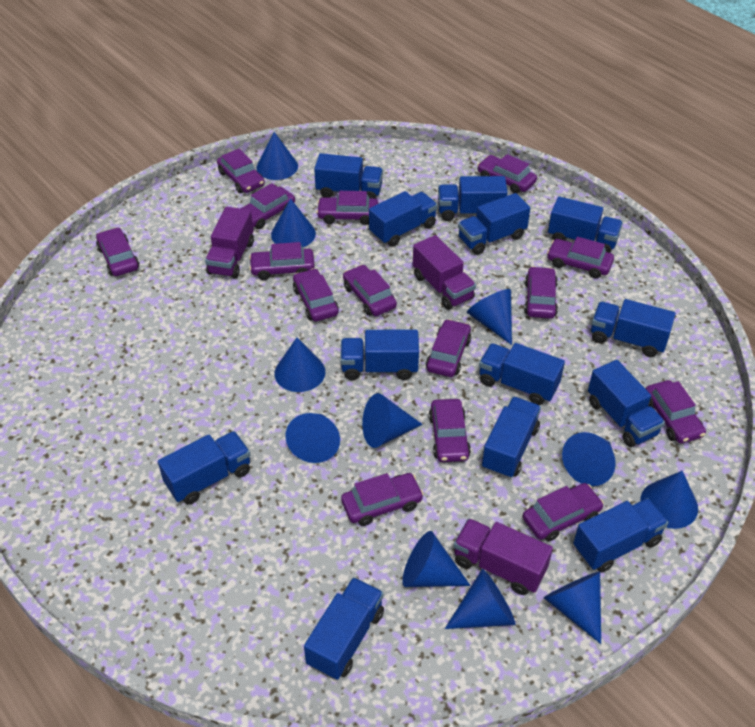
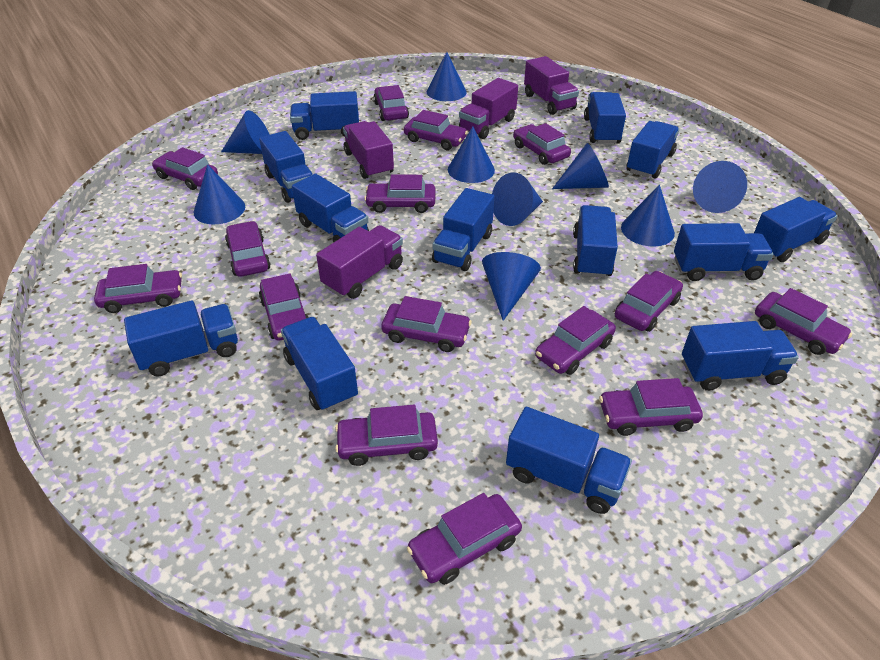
blue cone: 11 -> 9
purple truck: 3 -> 4

